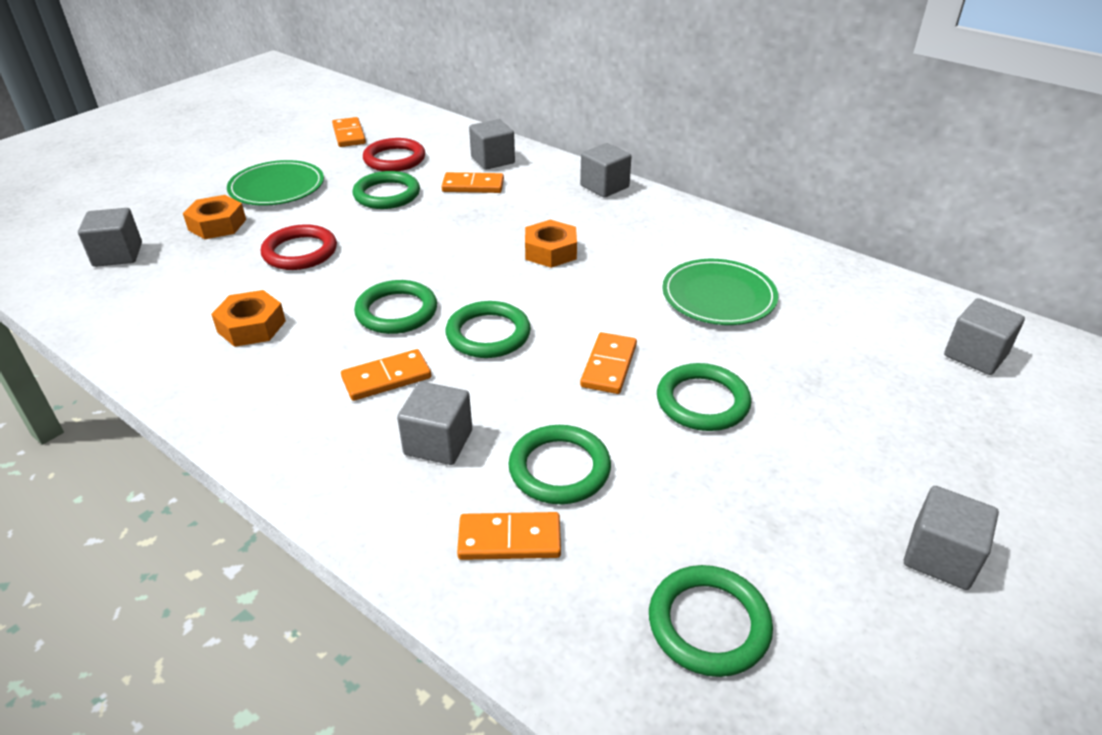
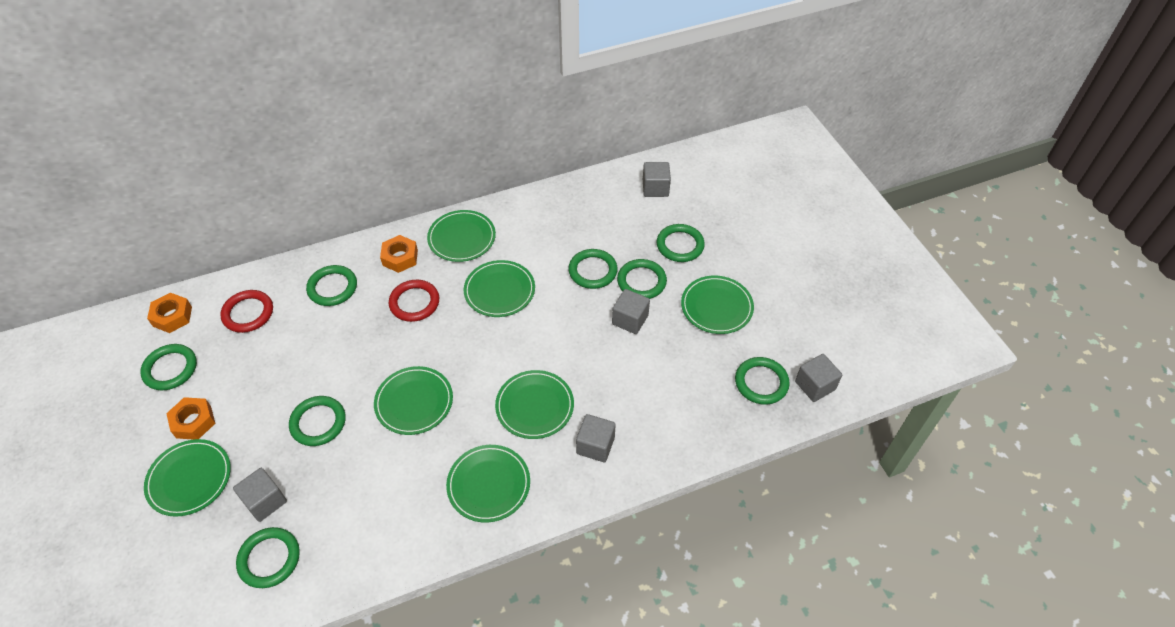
green plate: 2 -> 7
green ring: 6 -> 8
grey cube: 6 -> 5
orange domino: 5 -> 0

